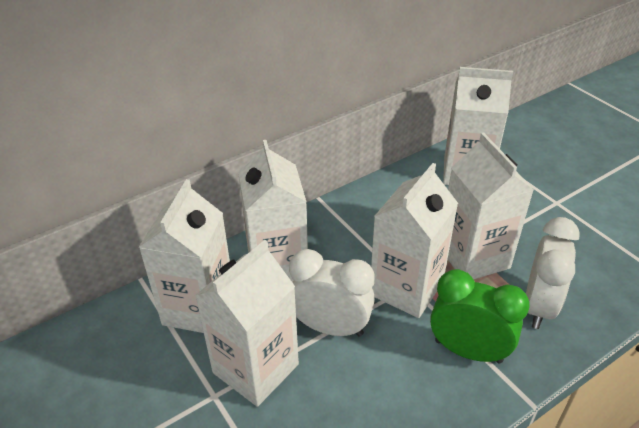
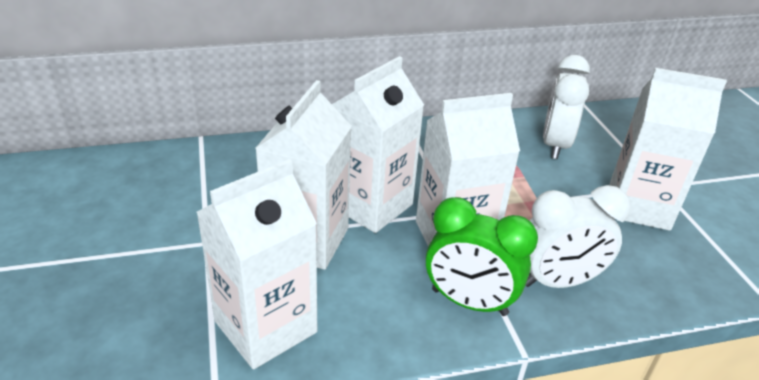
white carton: 6 -> 5

